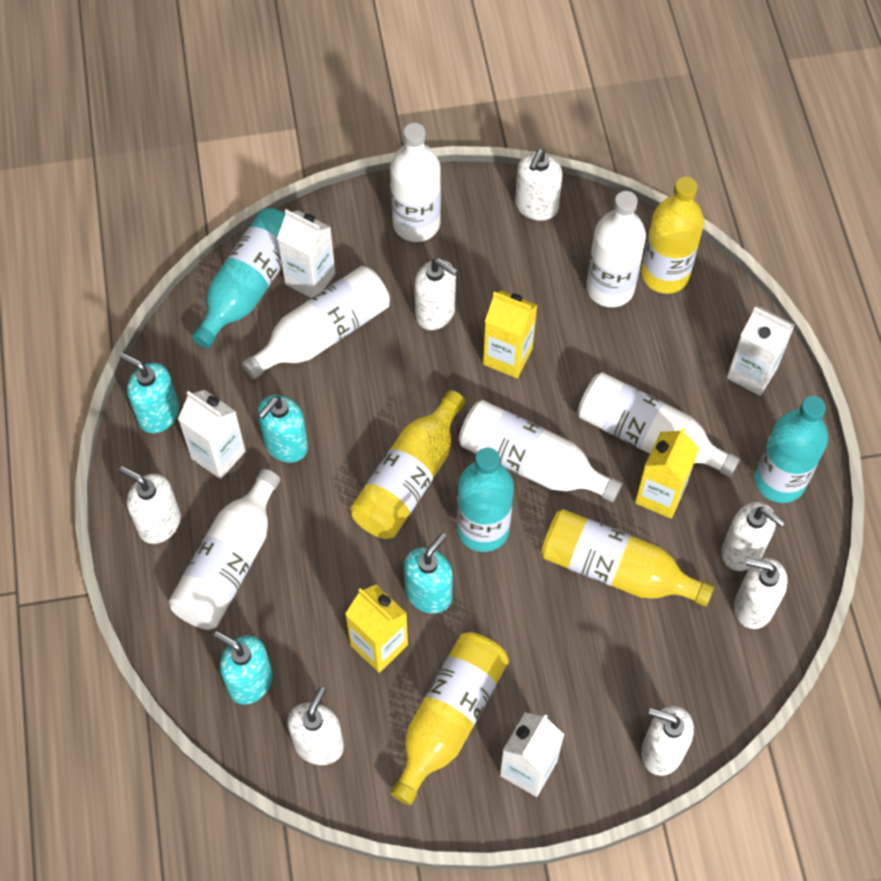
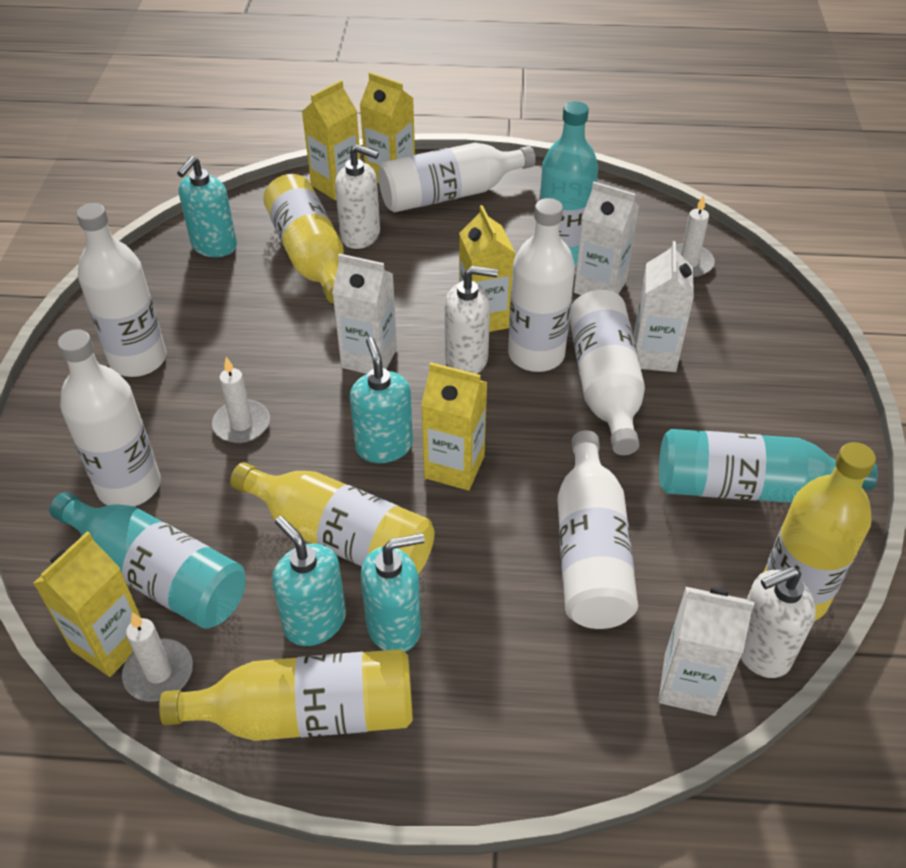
white candle: 0 -> 3
white soap dispenser: 7 -> 3
yellow carton: 3 -> 5

